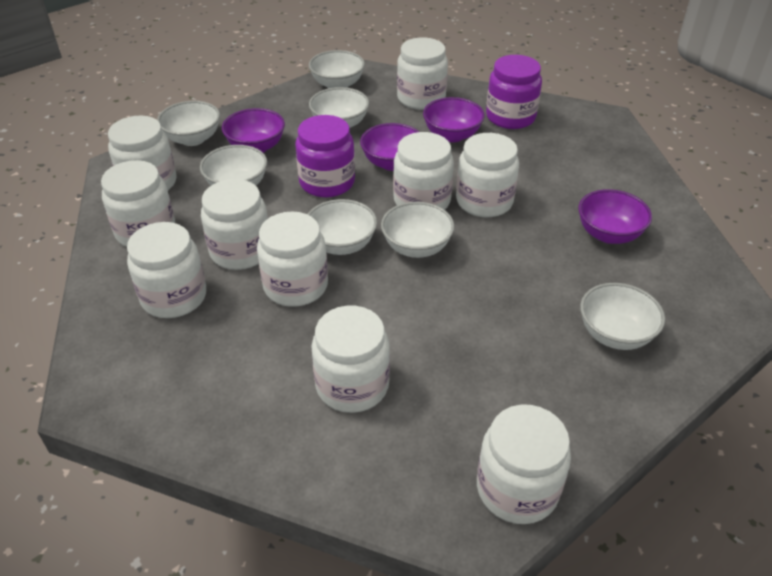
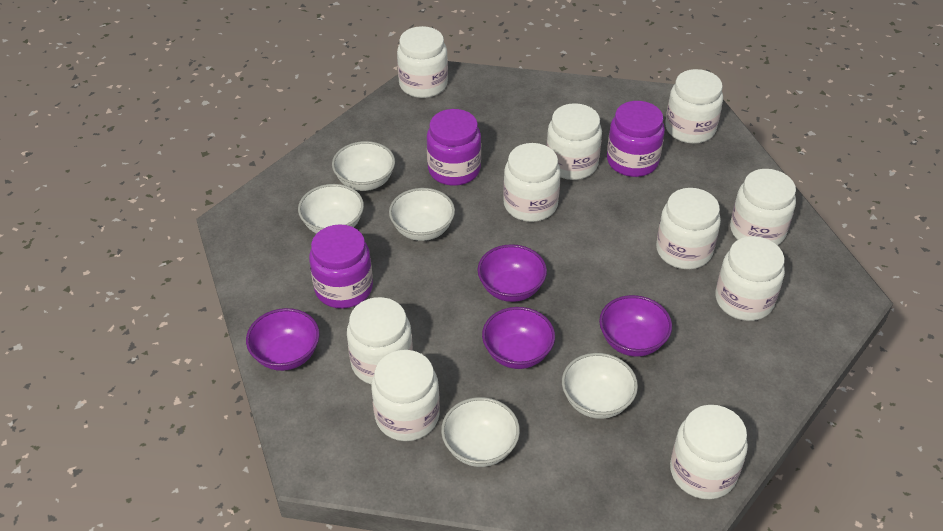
purple jar: 2 -> 3
white bowl: 7 -> 5

